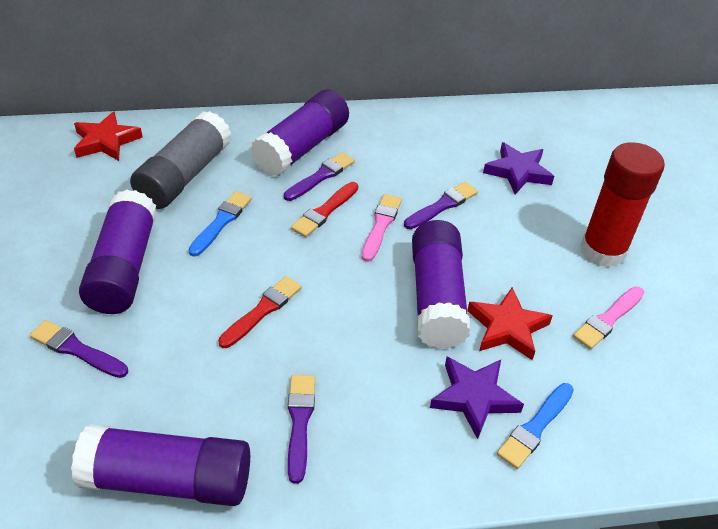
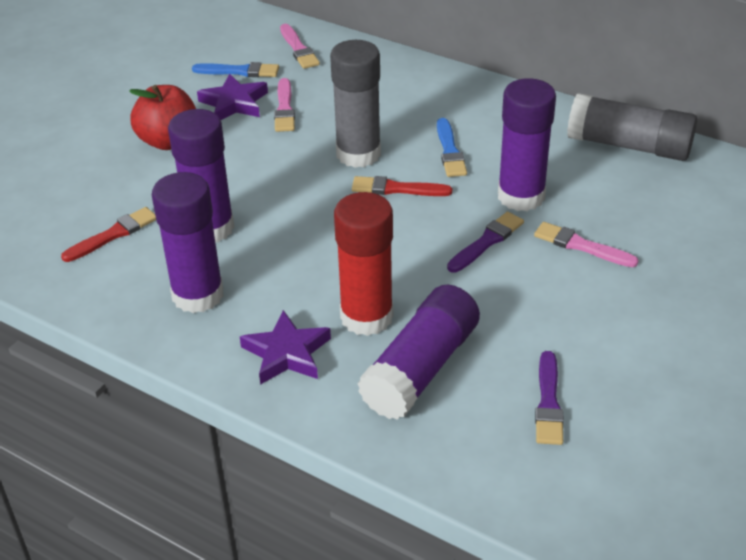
grey glue stick: 1 -> 2
pink brush: 2 -> 3
purple brush: 4 -> 2
red apple: 0 -> 1
red star: 2 -> 0

